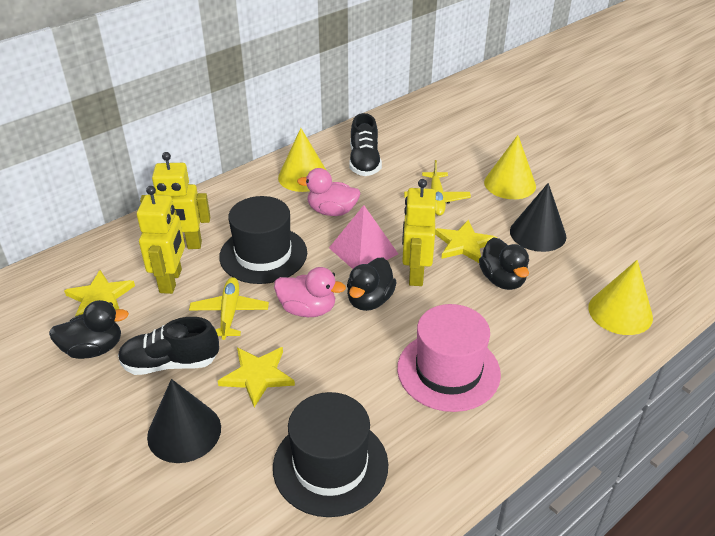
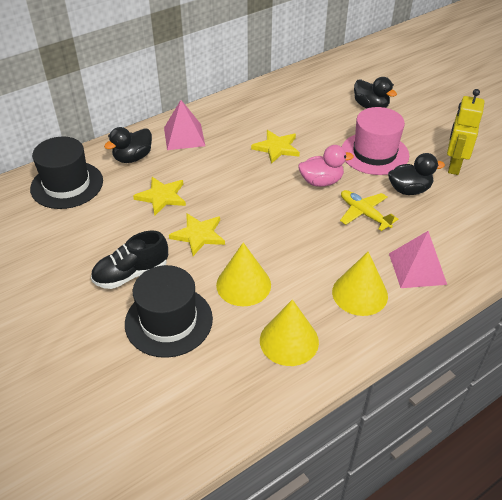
black cone: 2 -> 0
black shoe: 2 -> 1
pink duck: 2 -> 1
pink pyramid: 1 -> 2
yellow plane: 2 -> 1
yellow robot: 3 -> 1

